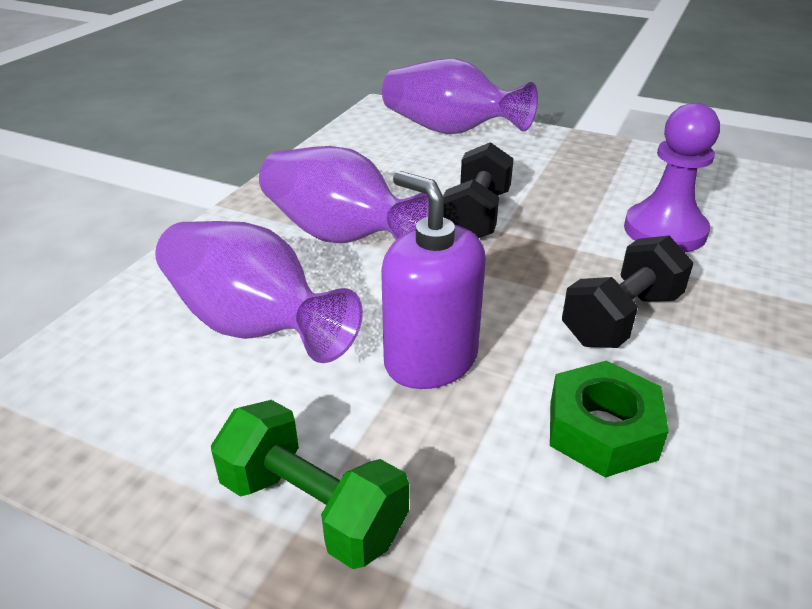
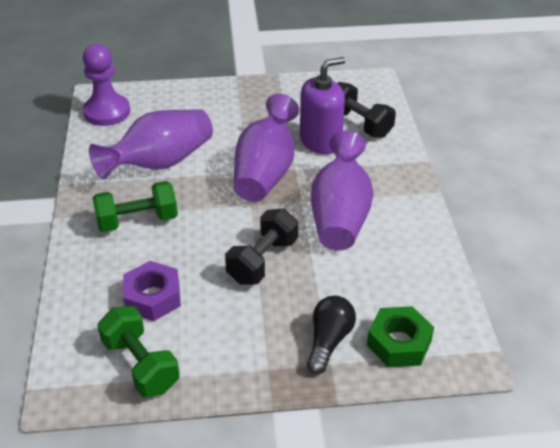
black light bulb: 0 -> 1
green dumbbell: 1 -> 2
purple nut: 0 -> 1

